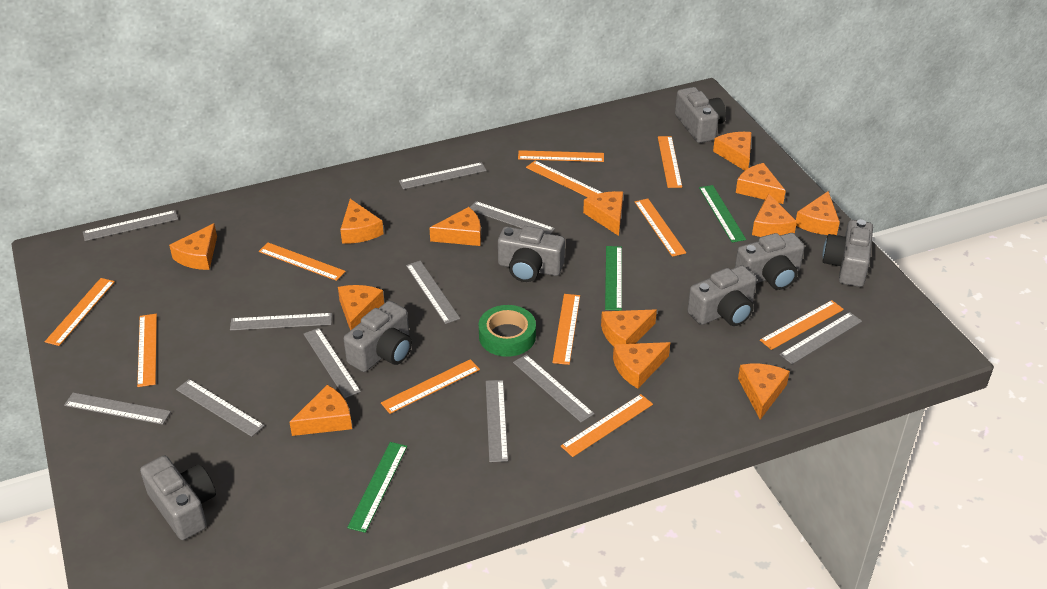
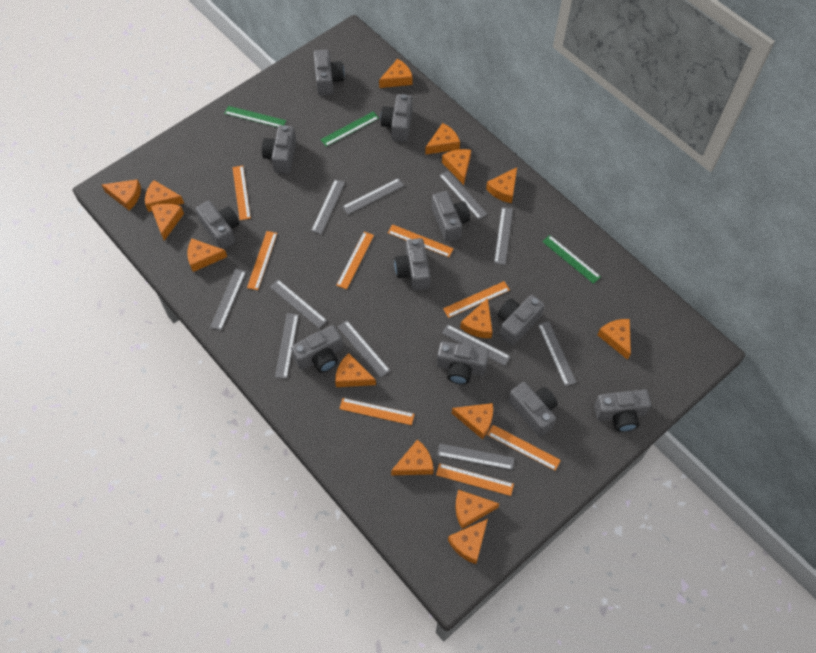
green tape: 1 -> 0
grey camera: 7 -> 11
orange cheese: 13 -> 15
orange ruler: 11 -> 8

